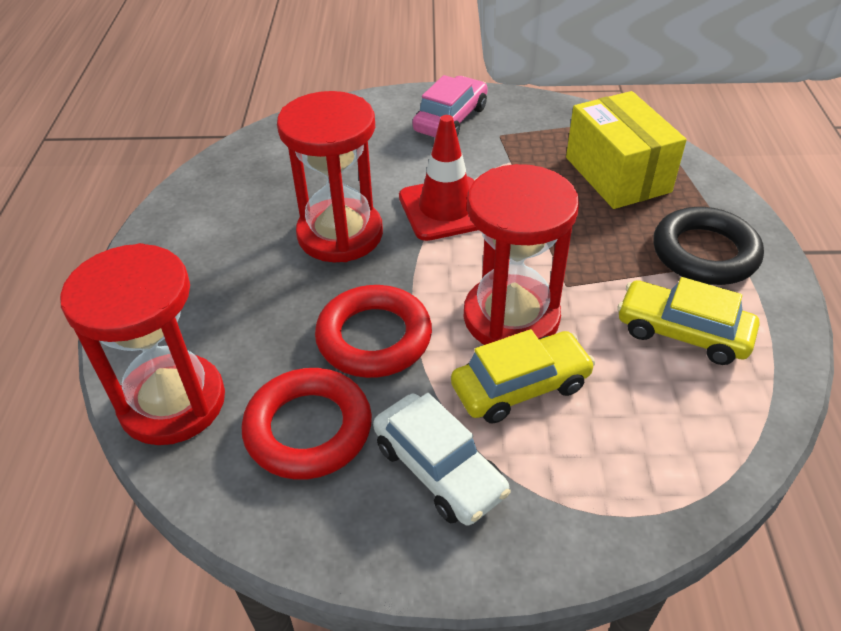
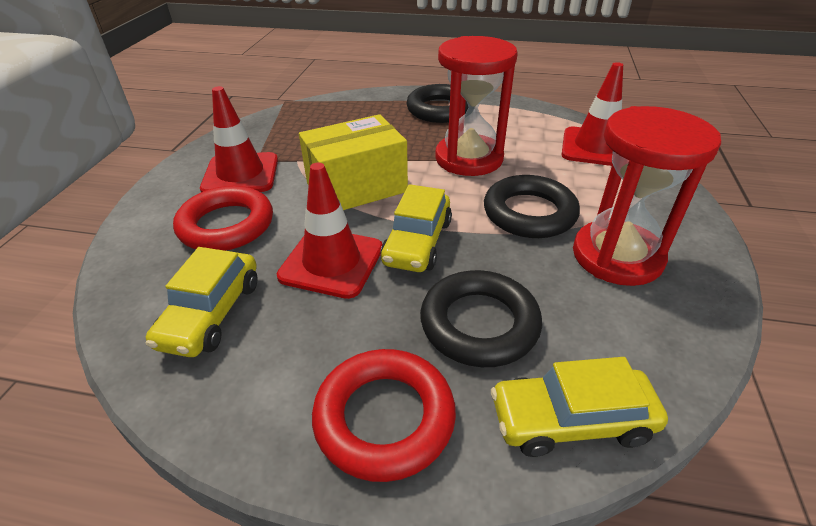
black ring: 1 -> 3
pink car: 1 -> 0
red hourglass: 3 -> 2
red traffic cone: 1 -> 3
white car: 1 -> 0
yellow car: 2 -> 3

